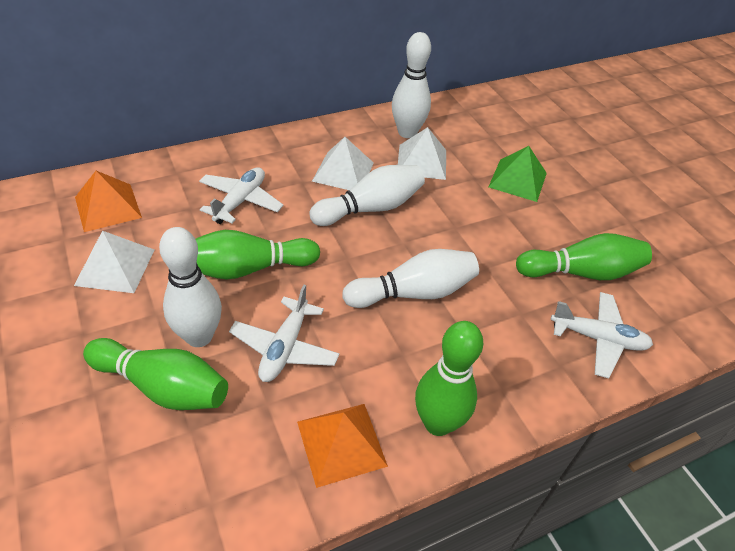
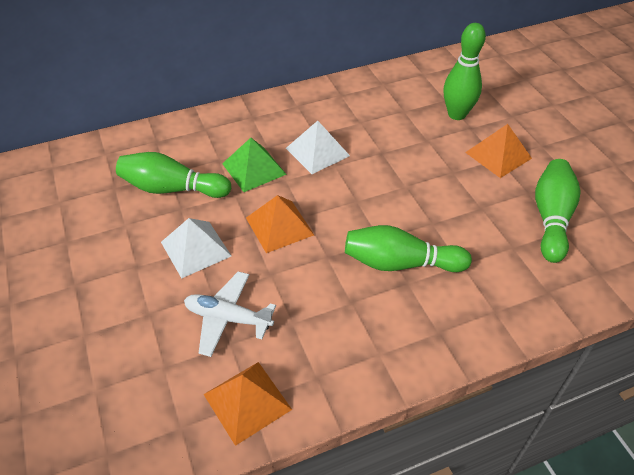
orange pyramid: 2 -> 3
white bowling pin: 4 -> 0
white plane: 3 -> 1
white pyramid: 3 -> 2

